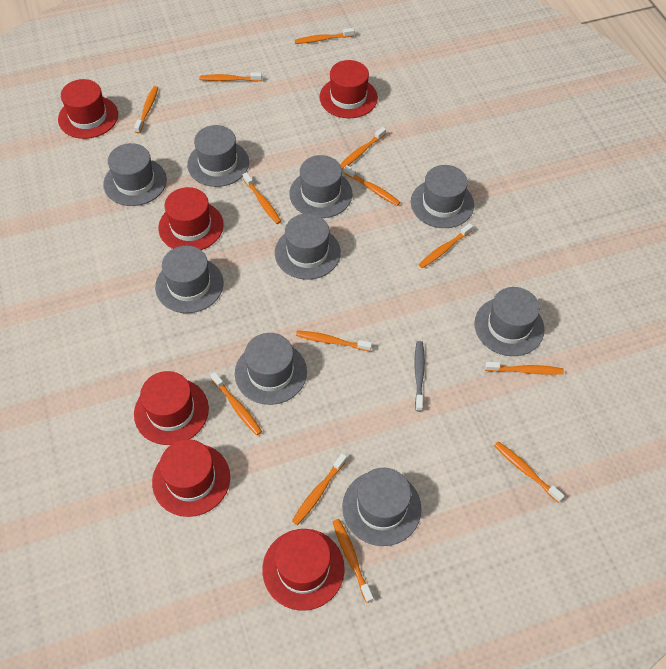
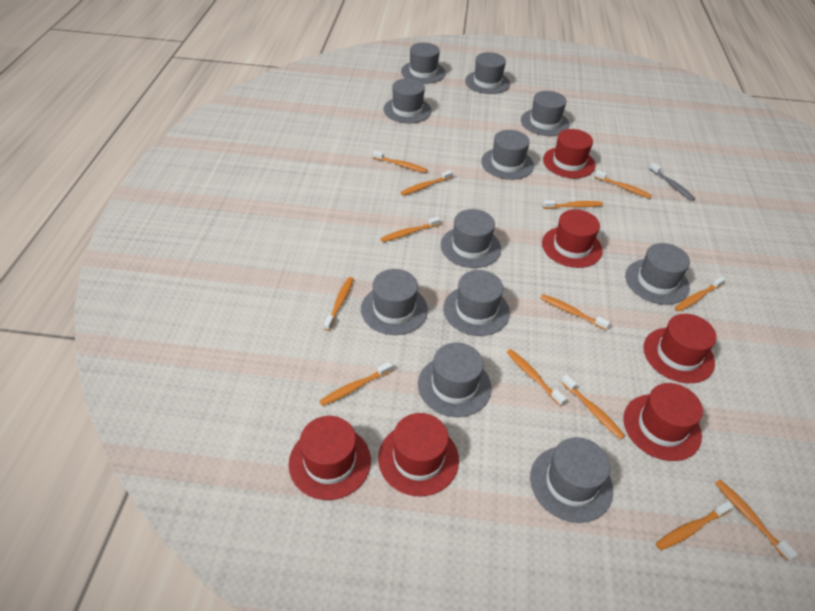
grey hat: 9 -> 11

